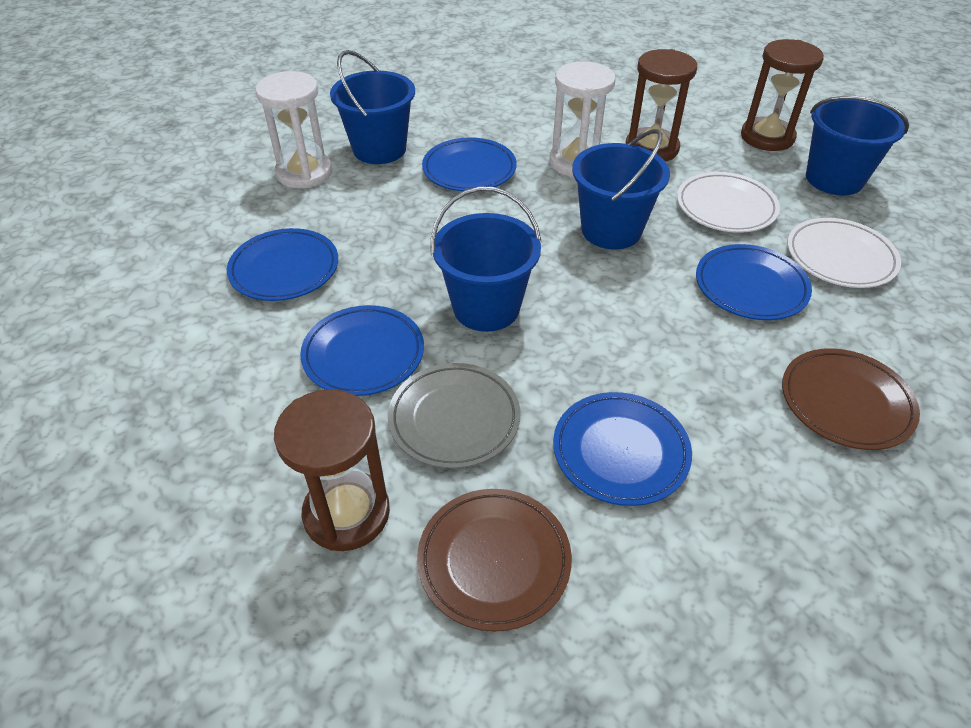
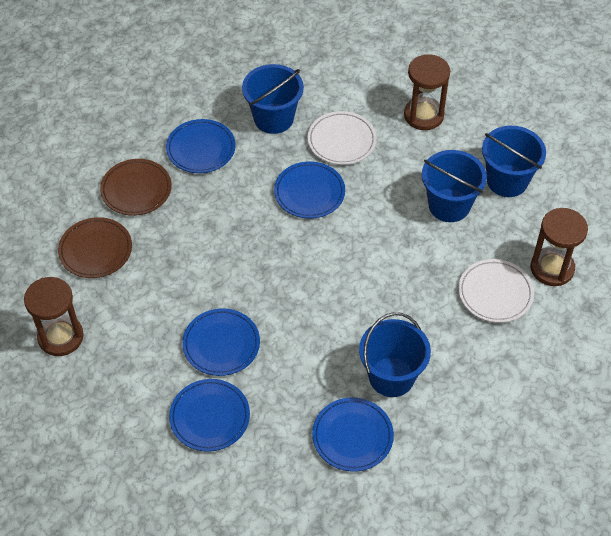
grey plate: 1 -> 0
white hourglass: 2 -> 0

